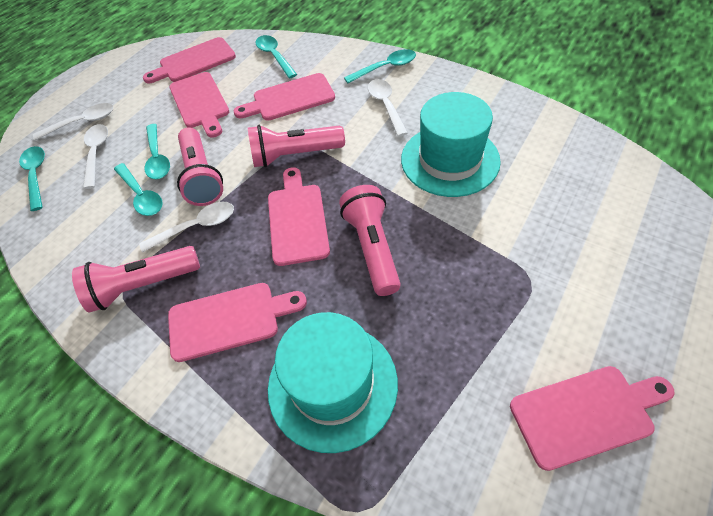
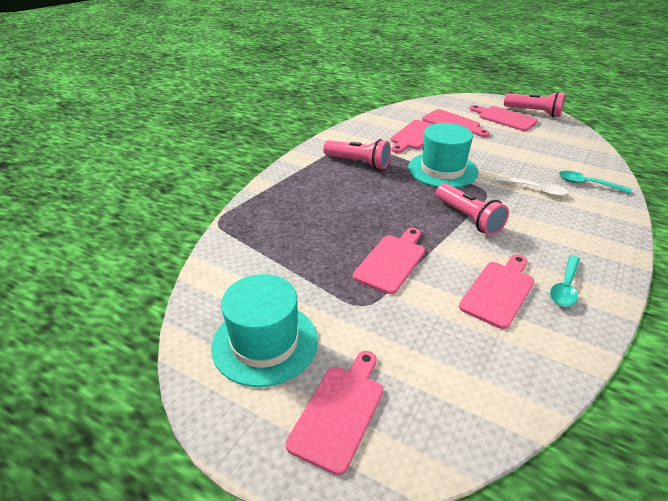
pink flashlight: 4 -> 3
turquoise spoon: 5 -> 2
white spoon: 4 -> 1

